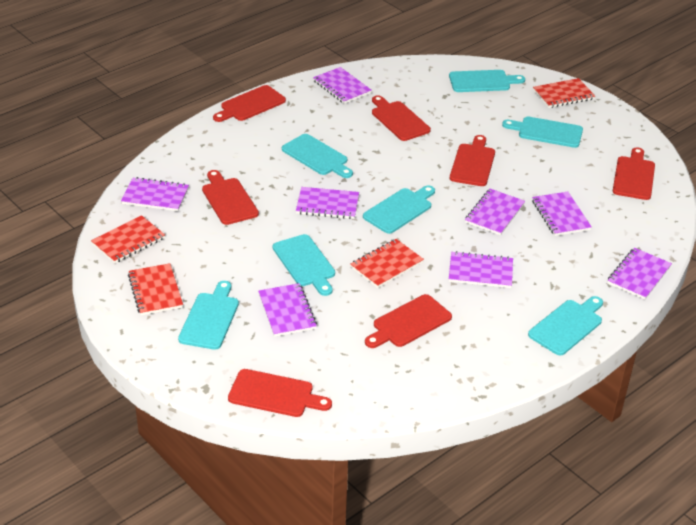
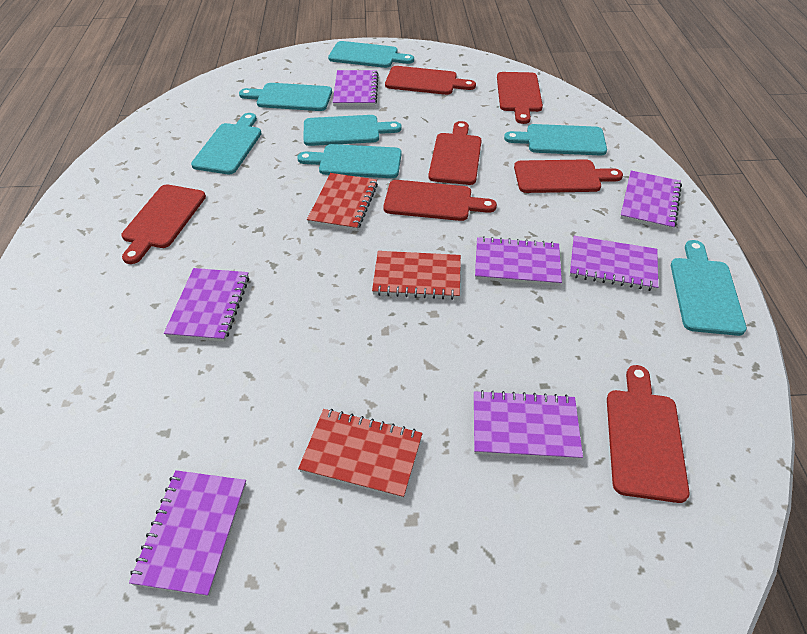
purple notebook: 8 -> 7
red notebook: 4 -> 3

